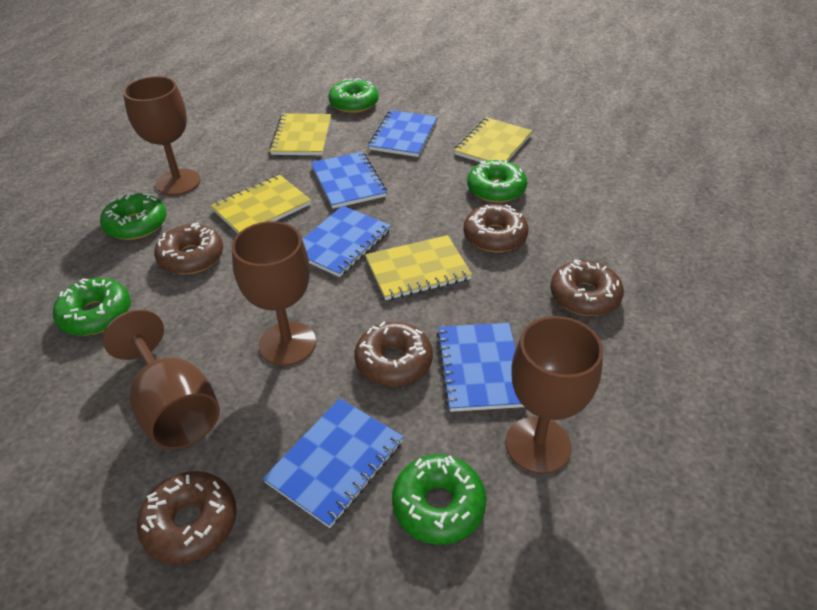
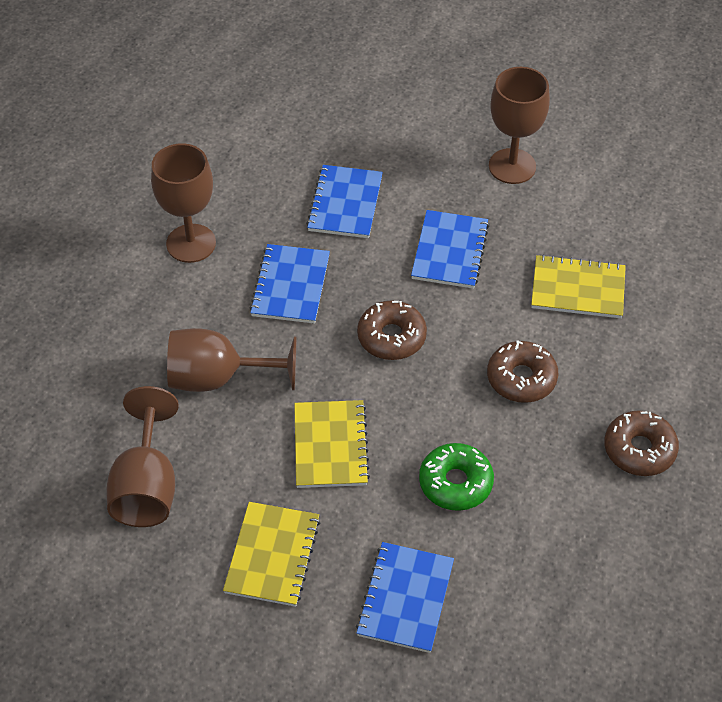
blue notebook: 5 -> 4
brown donut: 5 -> 3
green donut: 5 -> 1
yellow notebook: 4 -> 3

